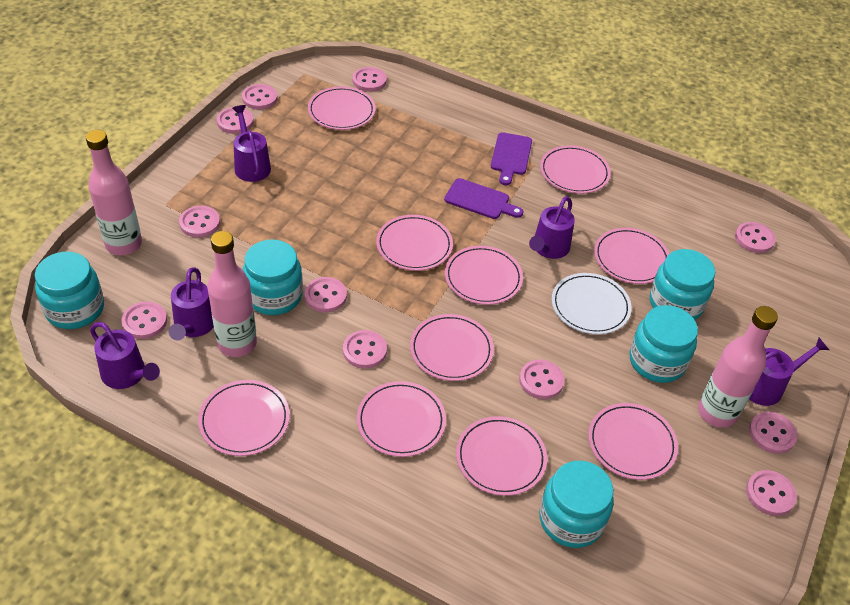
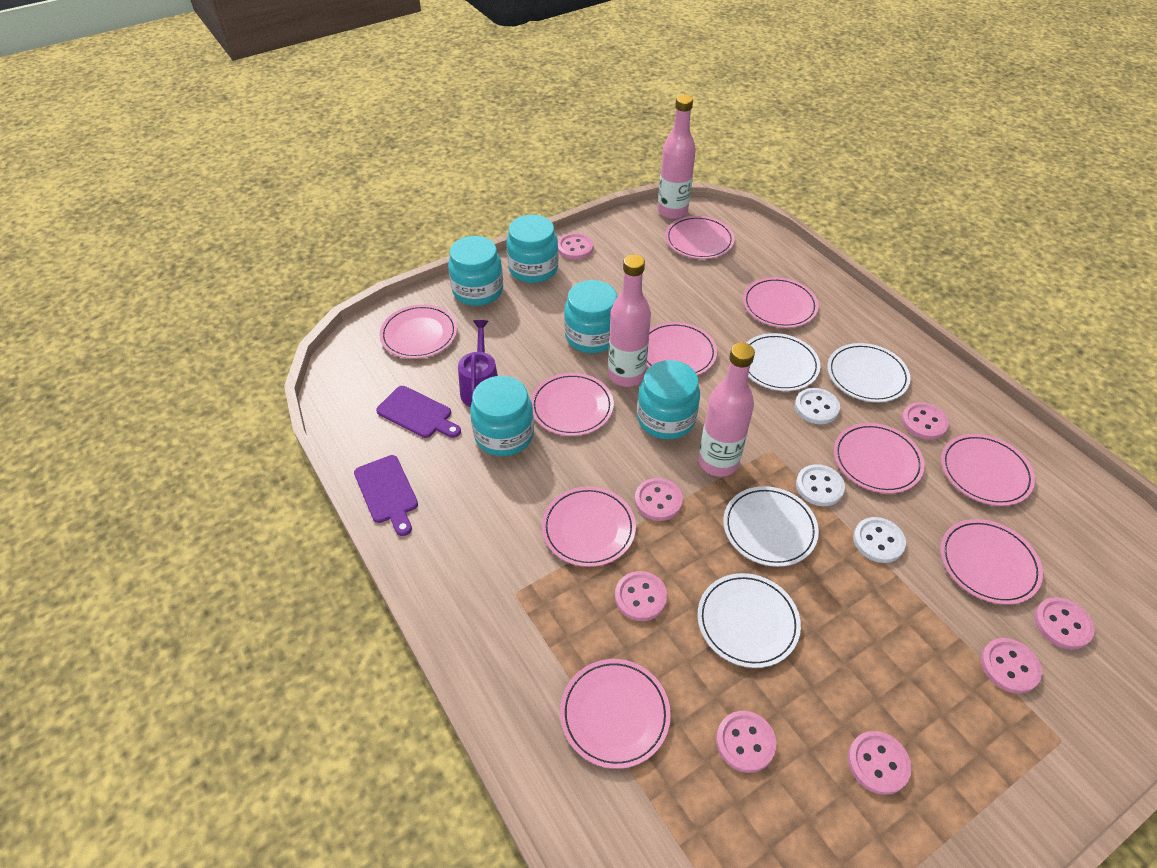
pink button: 11 -> 8
purple watering can: 5 -> 1
white button: 0 -> 3
white plate: 1 -> 4

